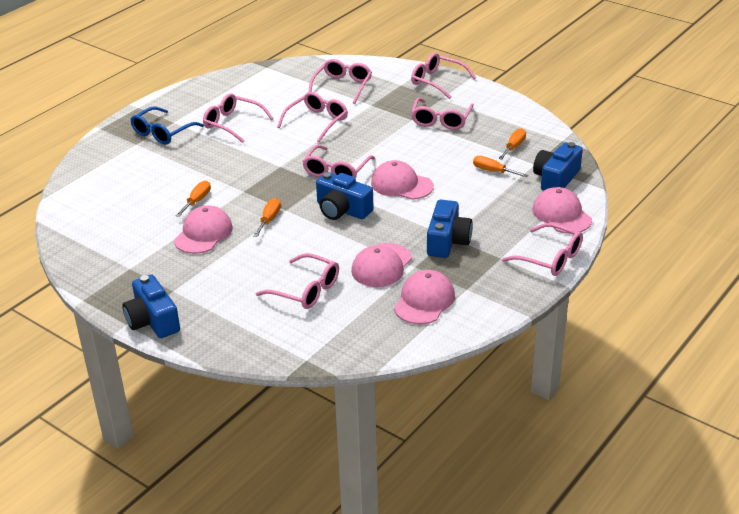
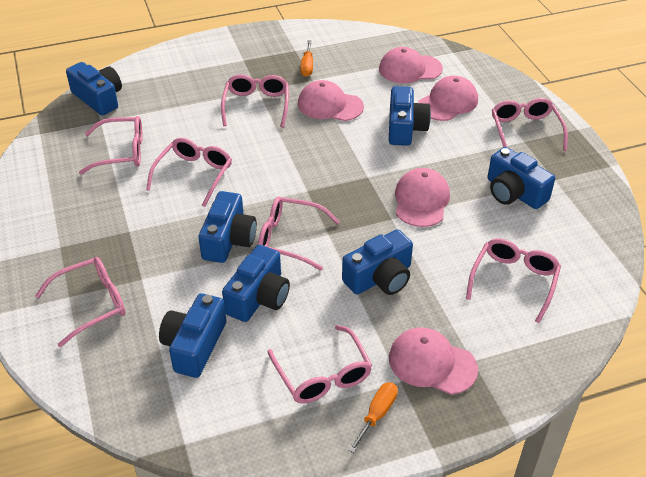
blue camera: 4 -> 7
blue glasses: 1 -> 0
orange screwdriver: 4 -> 2

